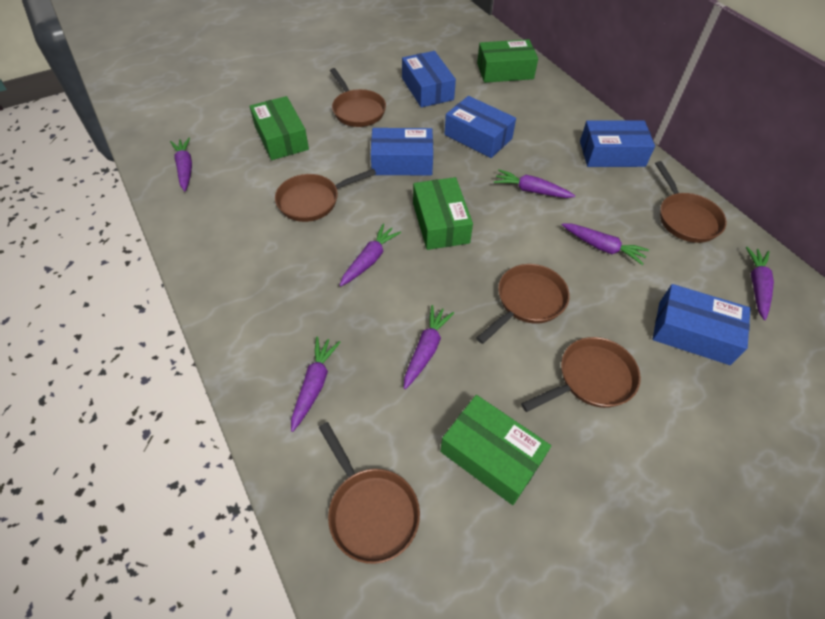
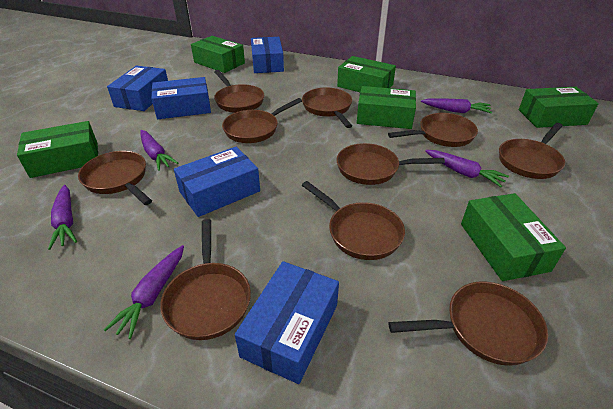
brown pan: 6 -> 10
green box: 4 -> 6
purple carrot: 7 -> 5

